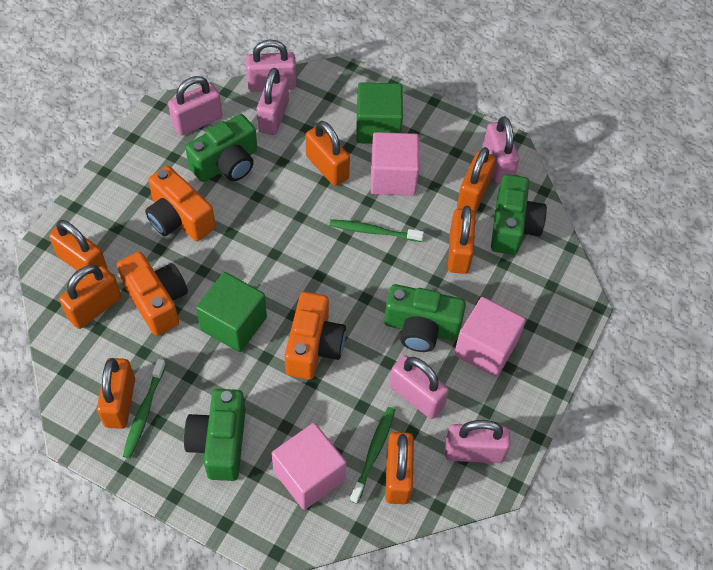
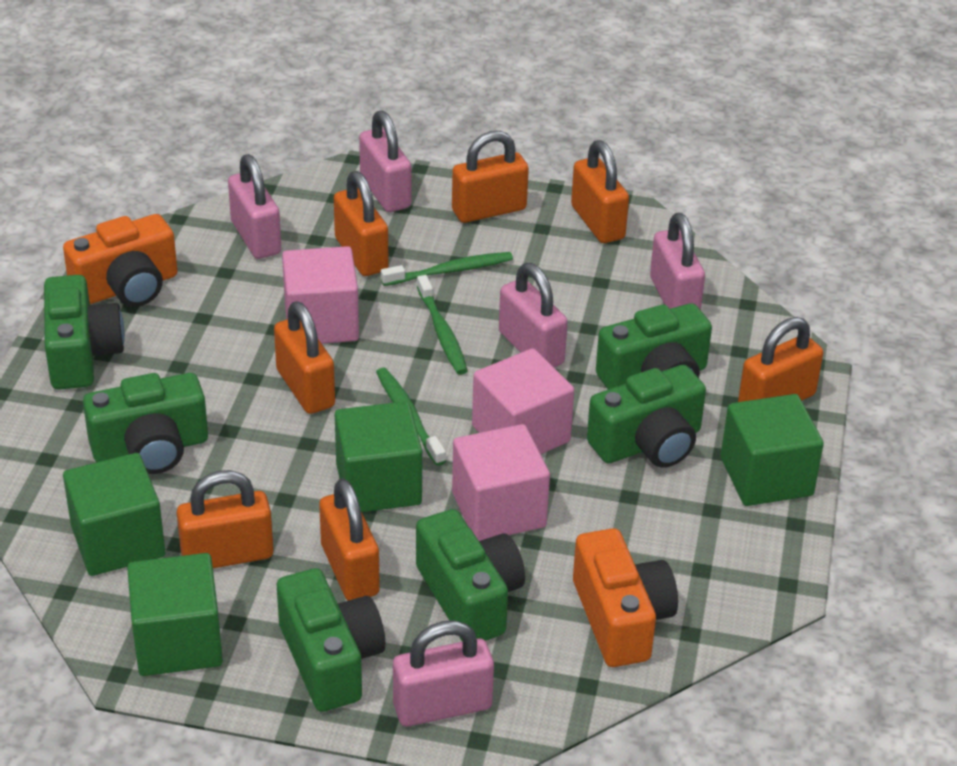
green camera: 4 -> 6
green cube: 2 -> 4
orange camera: 3 -> 2
pink padlock: 6 -> 5

